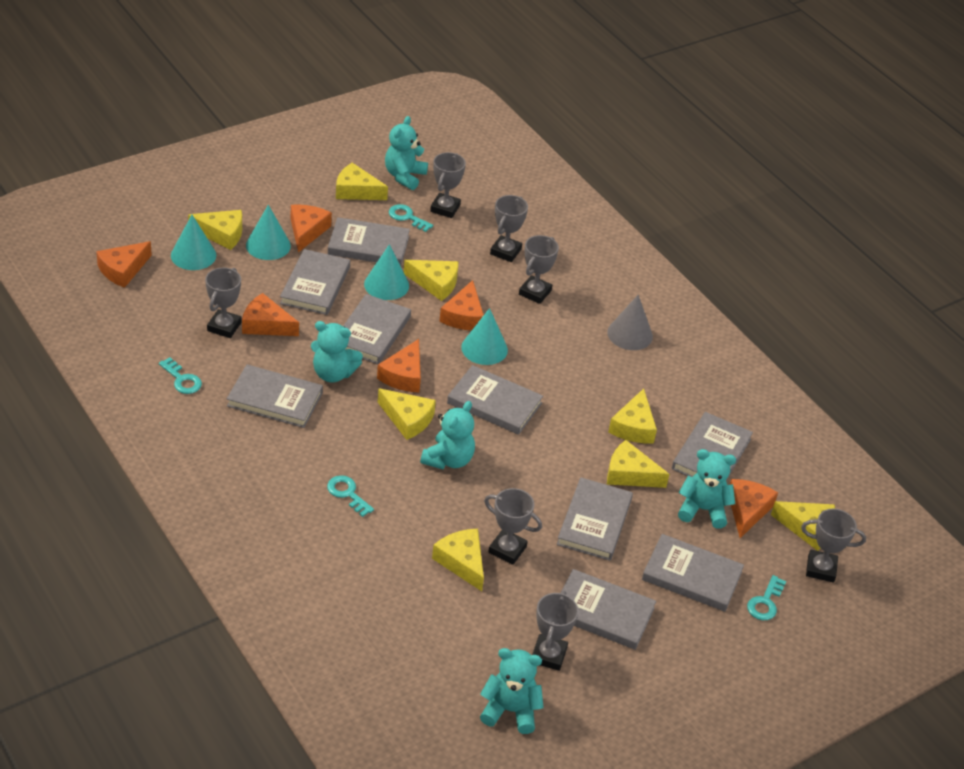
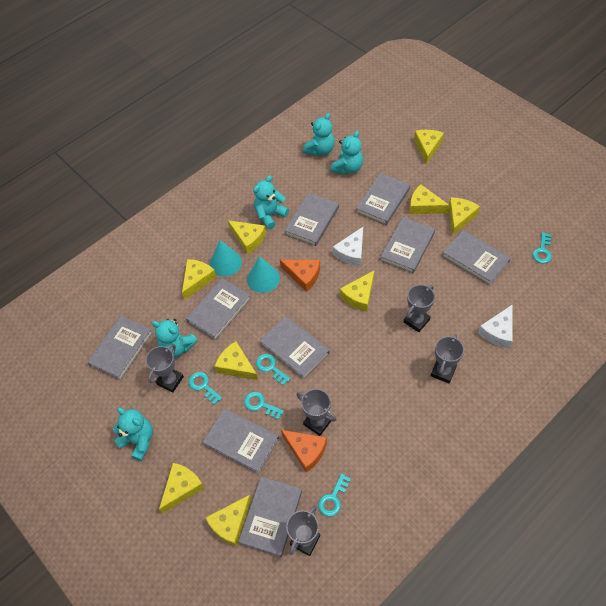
grey cone: 1 -> 0
grey trophy: 7 -> 5
orange cheese: 6 -> 2
turquoise cone: 4 -> 2
turquoise key: 4 -> 5
white cheese: 0 -> 2
yellow cheese: 8 -> 9

